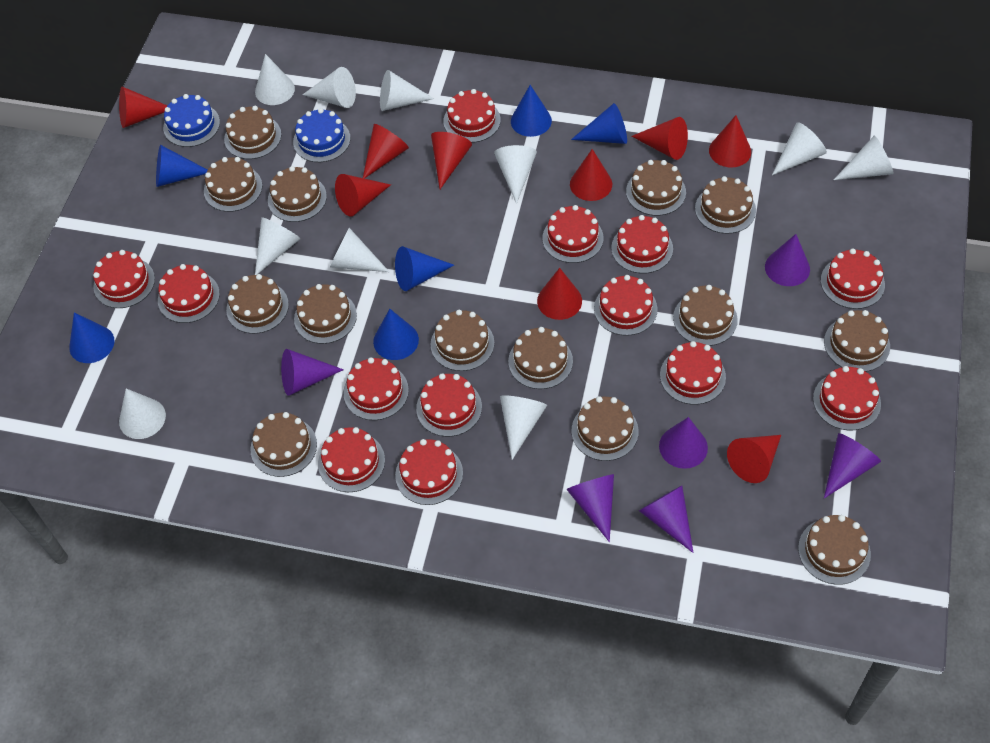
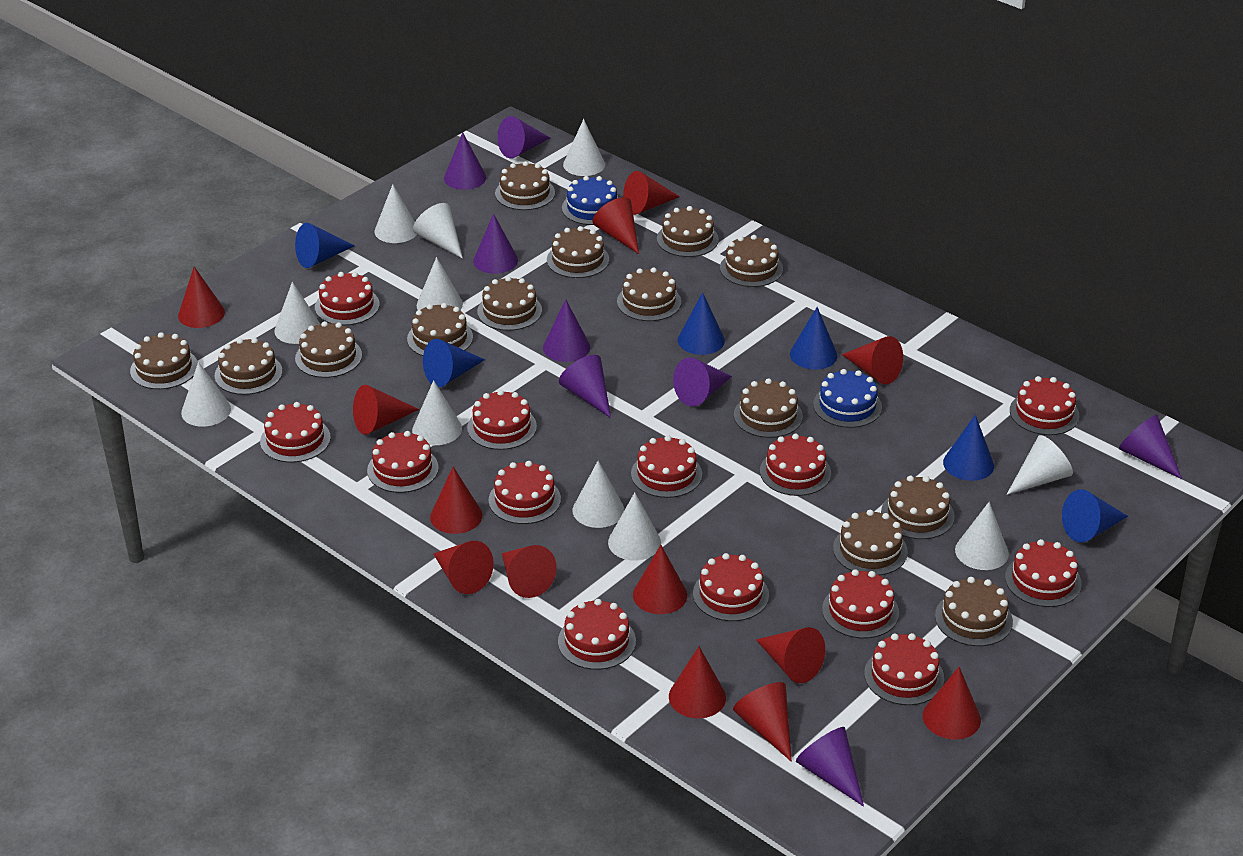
purple cone: 6 -> 8
red cone: 9 -> 13
white cone: 10 -> 11

